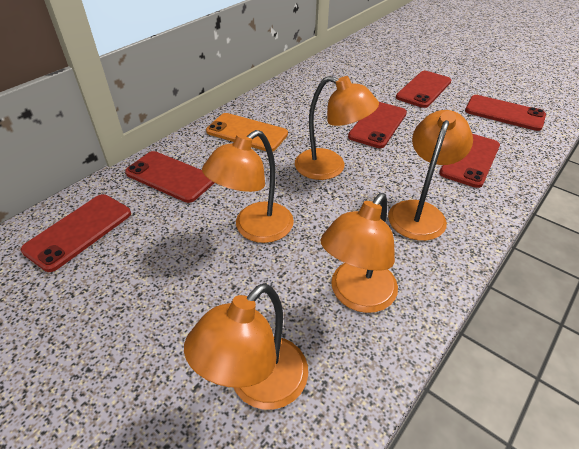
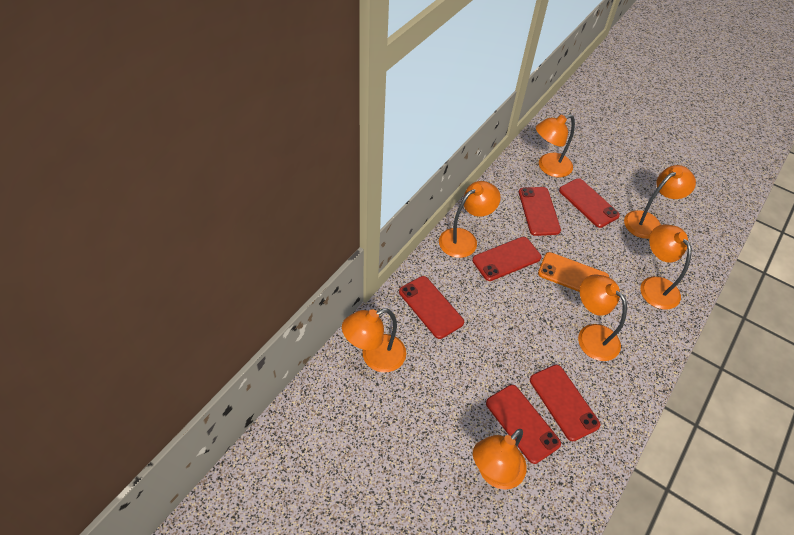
orange lamp: 5 -> 7

